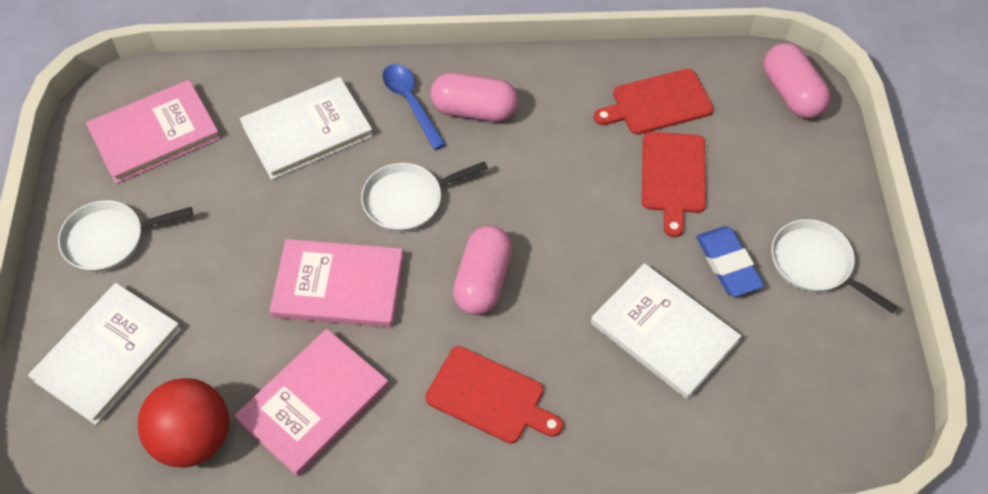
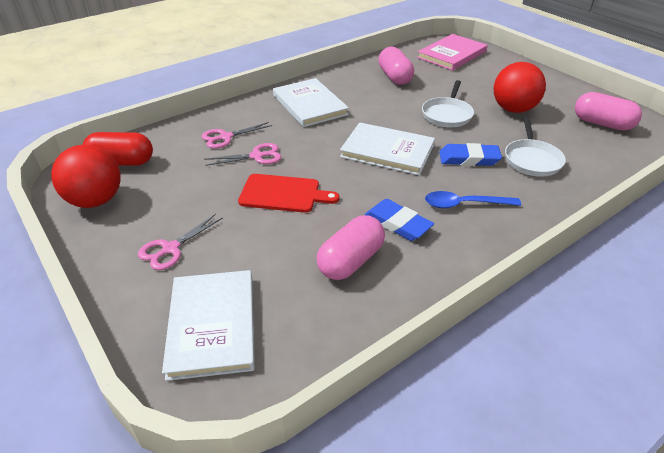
blue eraser: 1 -> 2
pink book: 3 -> 1
pink scissors: 0 -> 3
red ball: 1 -> 2
red capsule: 0 -> 1
red cutting board: 3 -> 1
white pan: 3 -> 2

